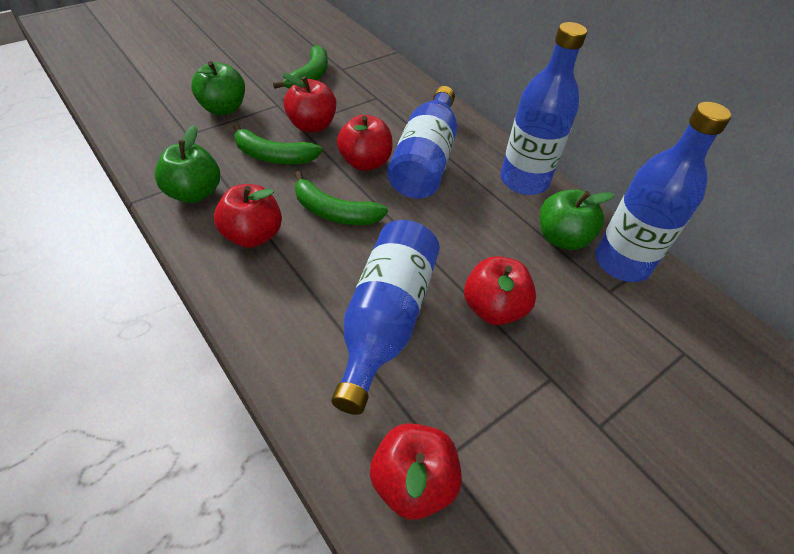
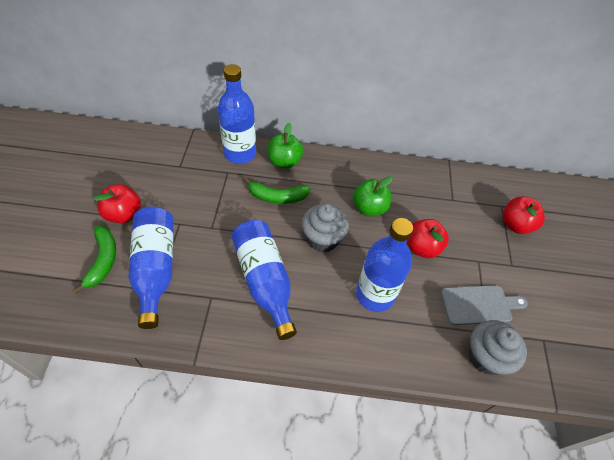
green apple: 3 -> 2
green banana: 3 -> 2
grey cupcake: 0 -> 2
grey cutting board: 0 -> 1
red apple: 5 -> 3

